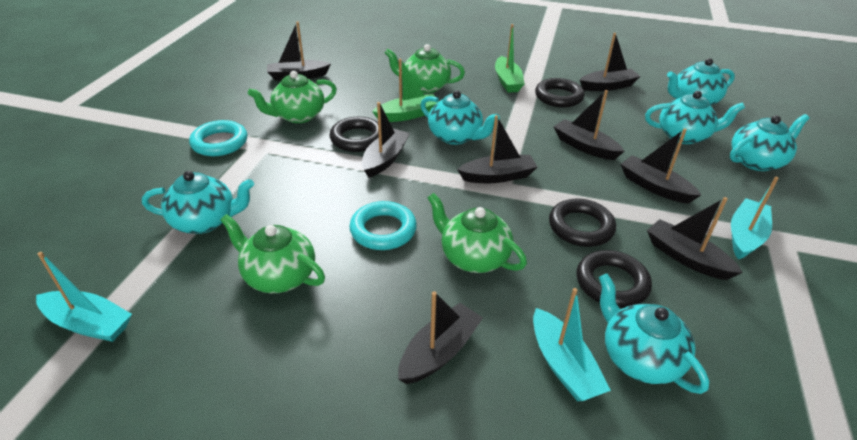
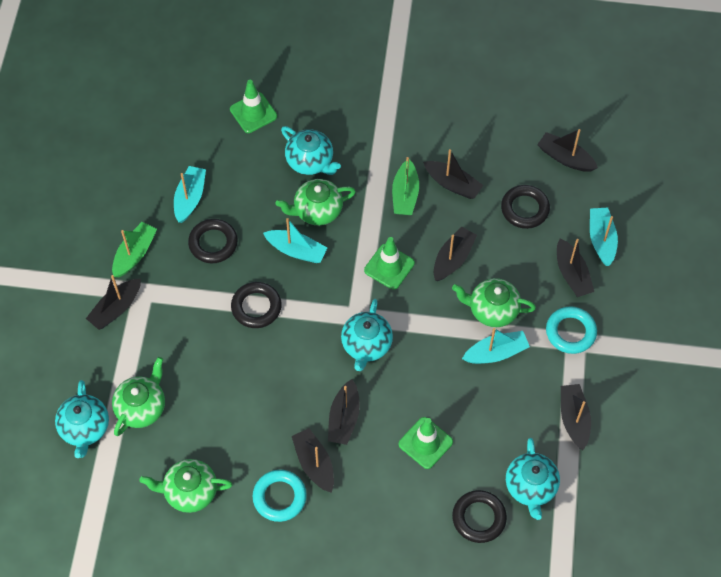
green traffic cone: 0 -> 3
turquoise boat: 3 -> 4
turquoise teapot: 6 -> 4

